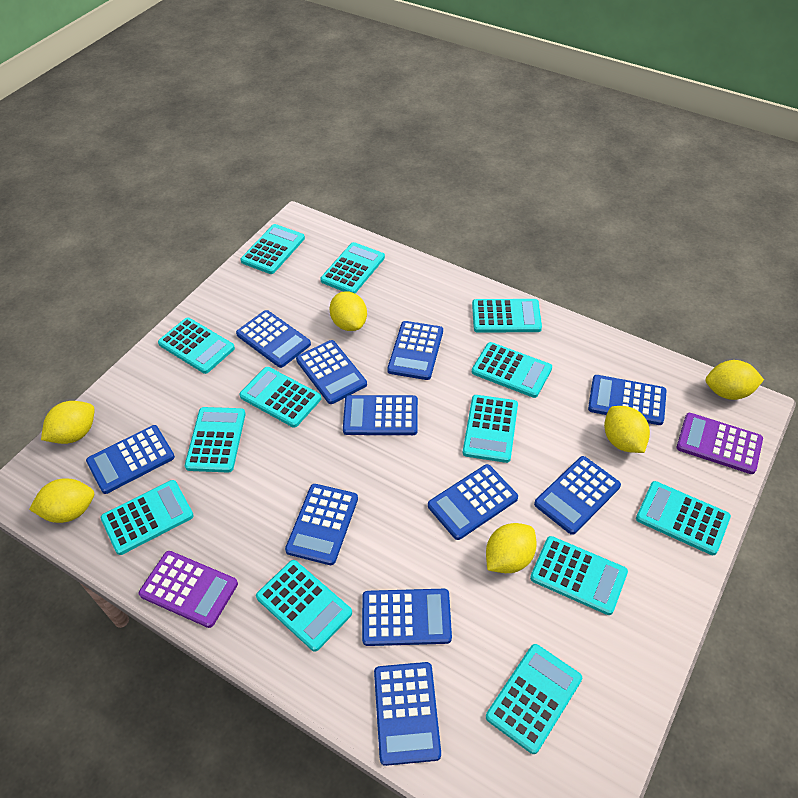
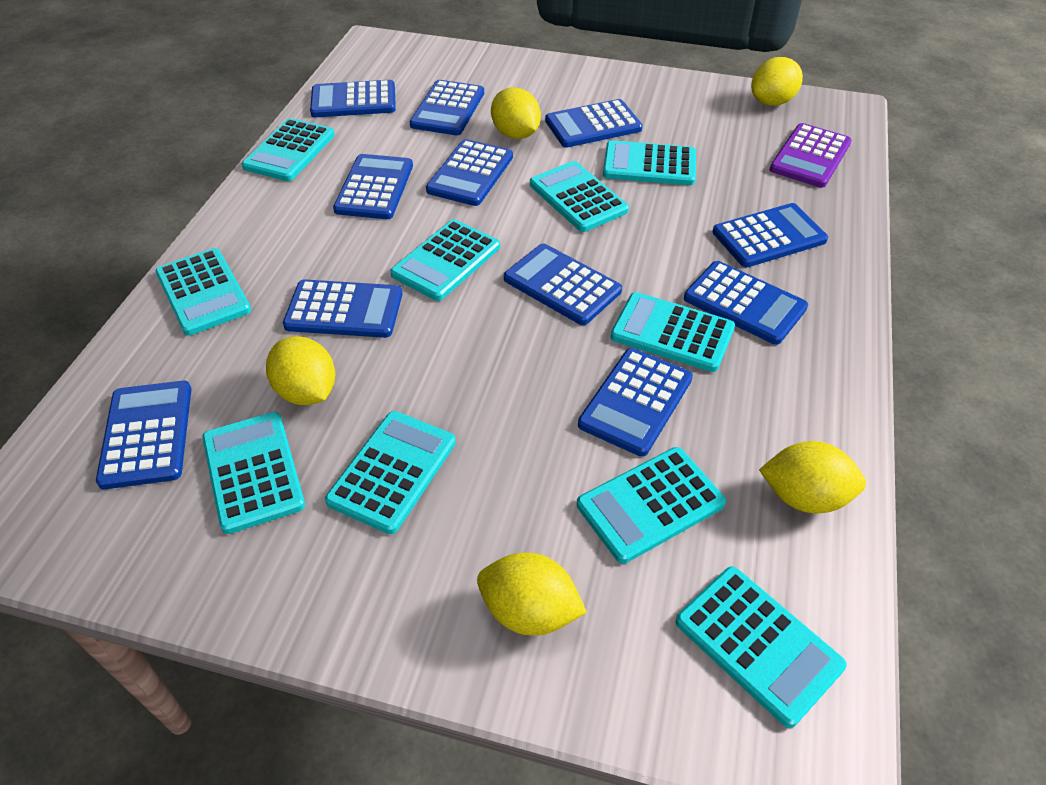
purple calculator: 2 -> 1
turquoise calculator: 13 -> 10
yellow lemon: 6 -> 5

